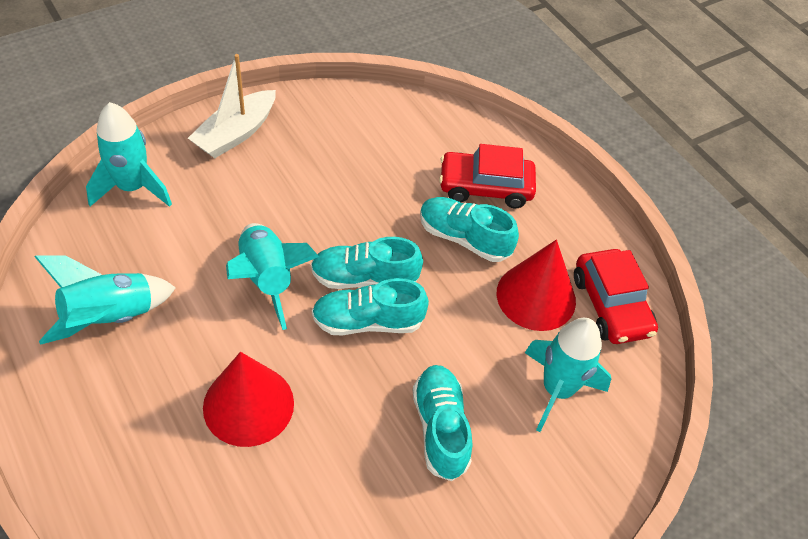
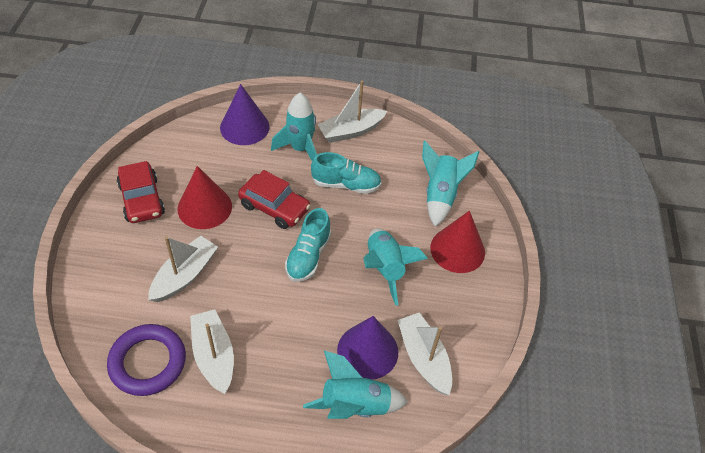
purple cone: 0 -> 2
purple ring: 0 -> 1
turquoise shoe: 4 -> 2
white boat: 1 -> 4

